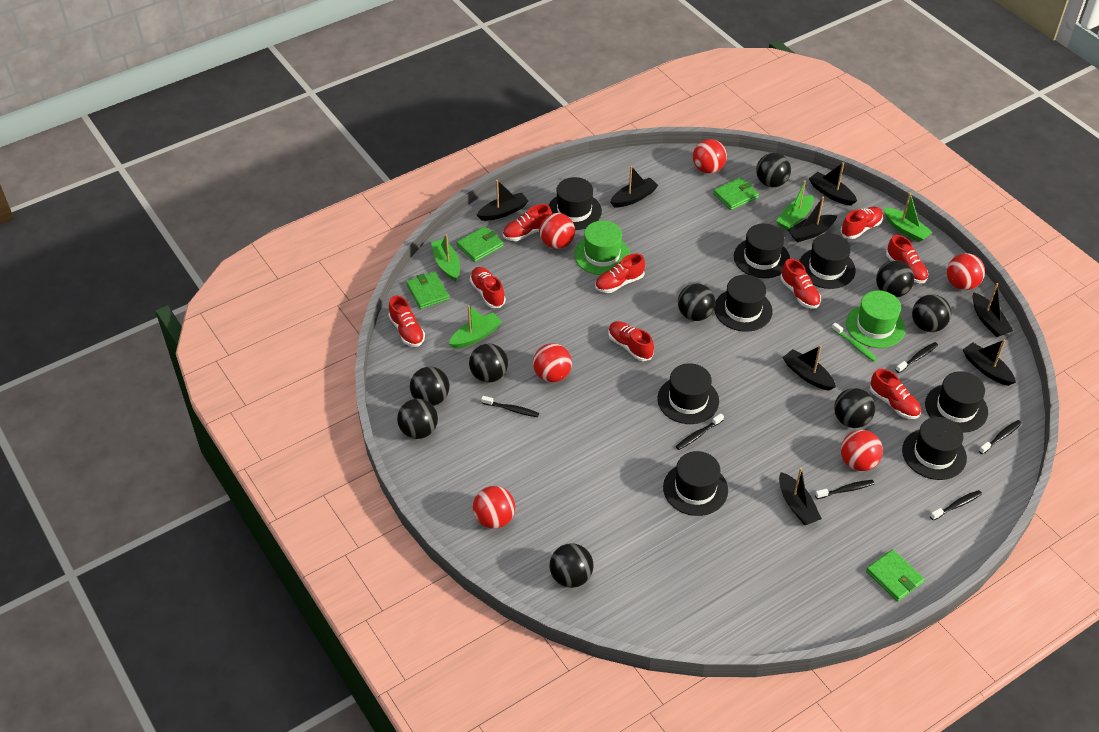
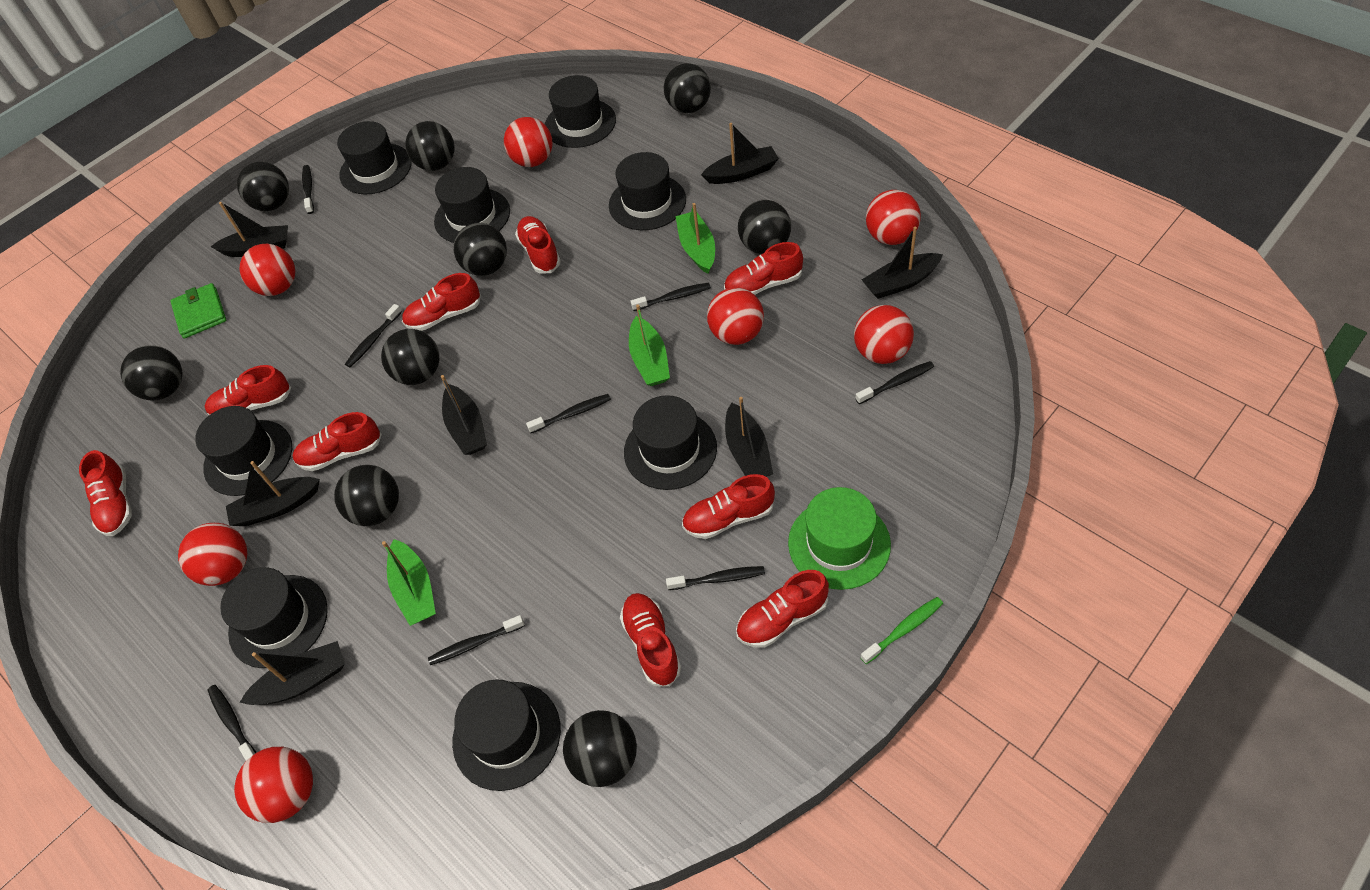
black boat: 8 -> 7
black toothbrush: 6 -> 8
green boat: 4 -> 3
green hat: 2 -> 1
green wallet: 4 -> 1
red ball: 6 -> 7

